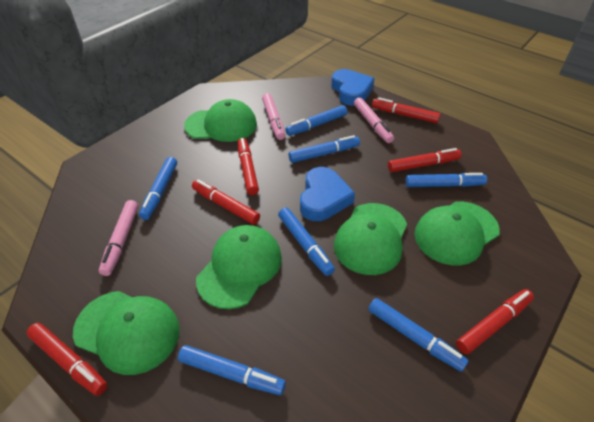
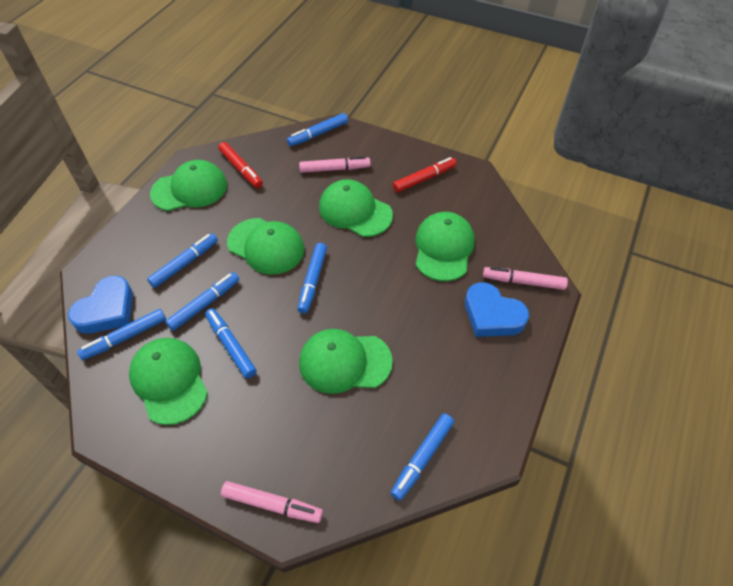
green cap: 5 -> 6
red marker: 6 -> 2

